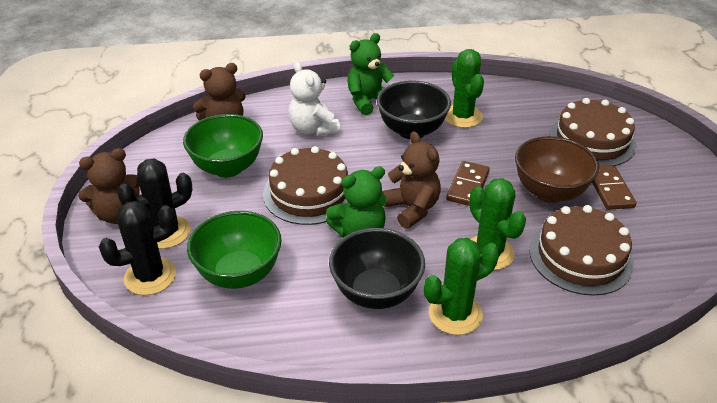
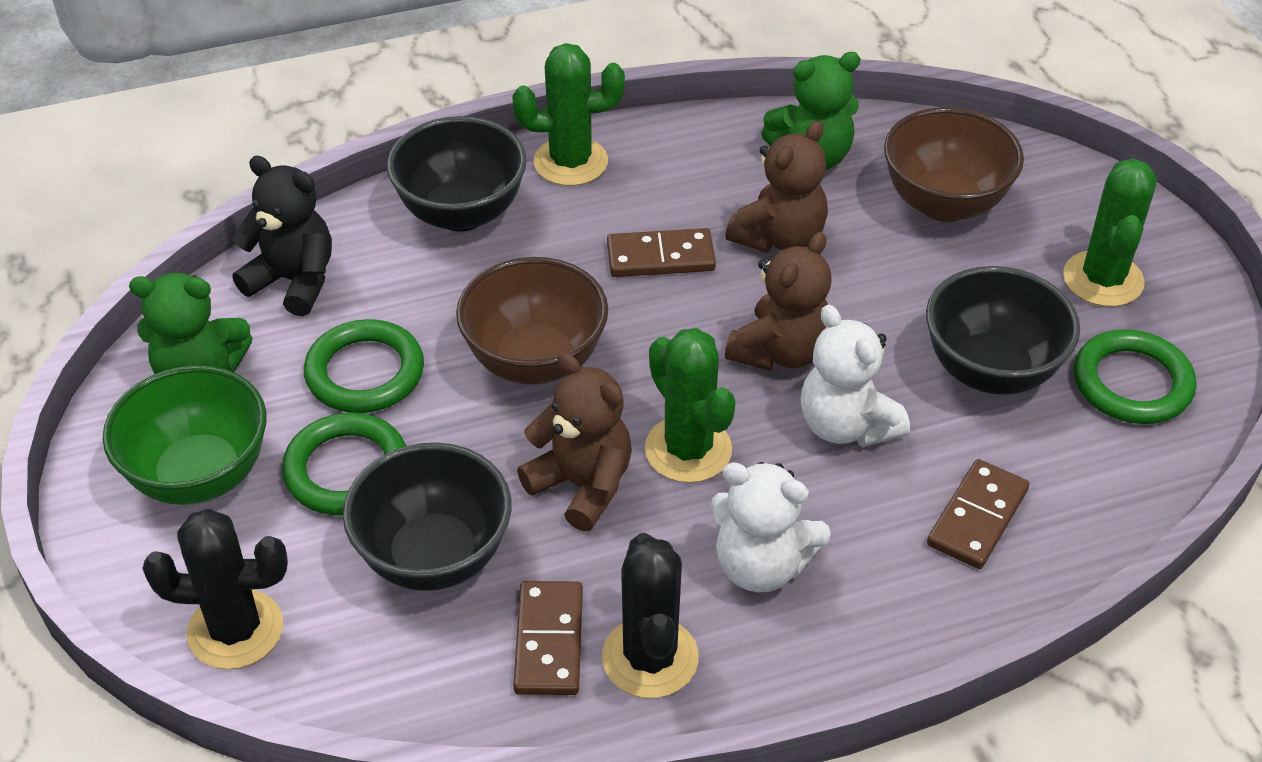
black bowl: 2 -> 3
black teddy bear: 0 -> 1
brown bowl: 1 -> 2
brown cake: 3 -> 0
brown domino: 2 -> 3
green bowl: 2 -> 1
green ring: 0 -> 3
white teddy bear: 1 -> 2

